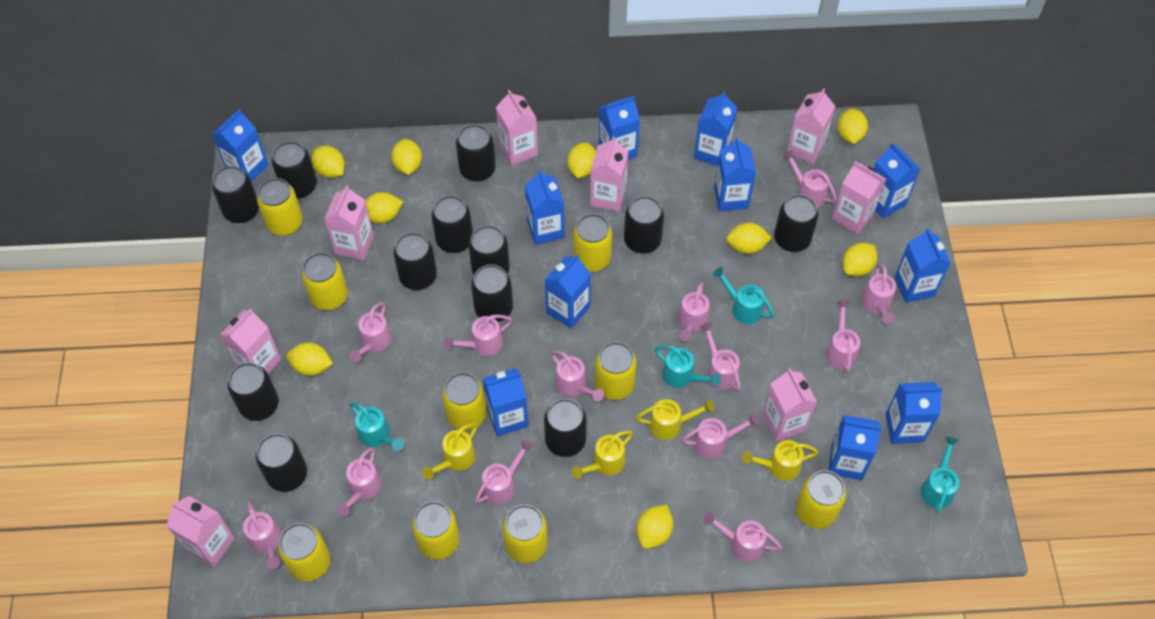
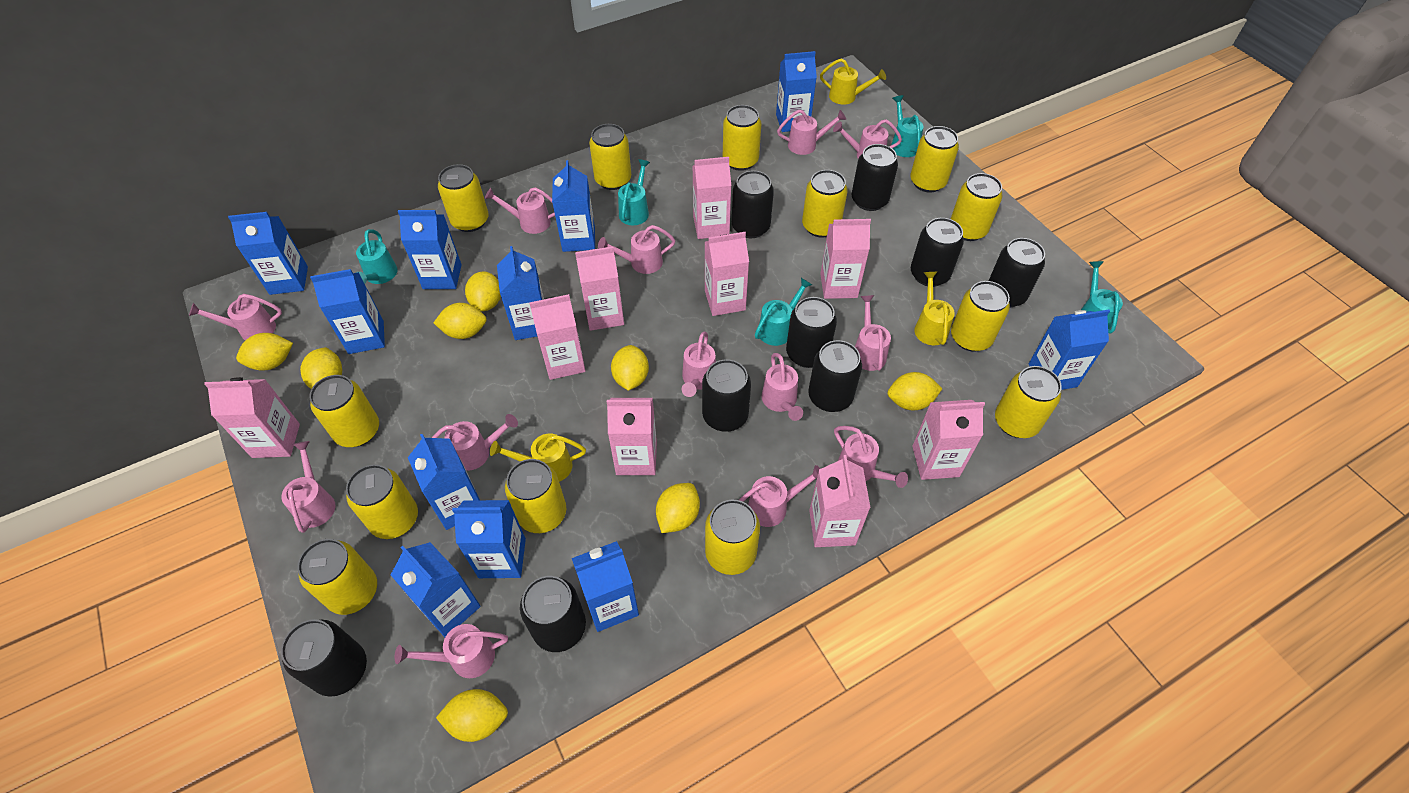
black can: 12 -> 9
pink carton: 8 -> 9
turquoise watering can: 4 -> 5
yellow can: 9 -> 13
yellow lemon: 9 -> 8
yellow watering can: 4 -> 3

